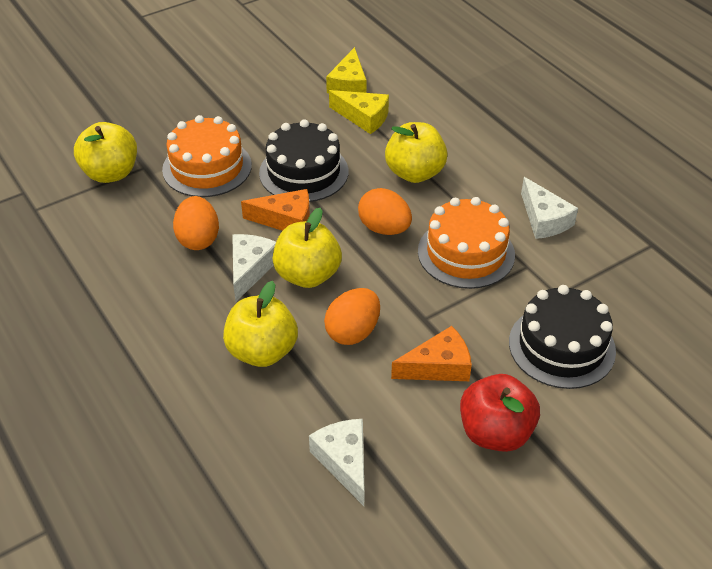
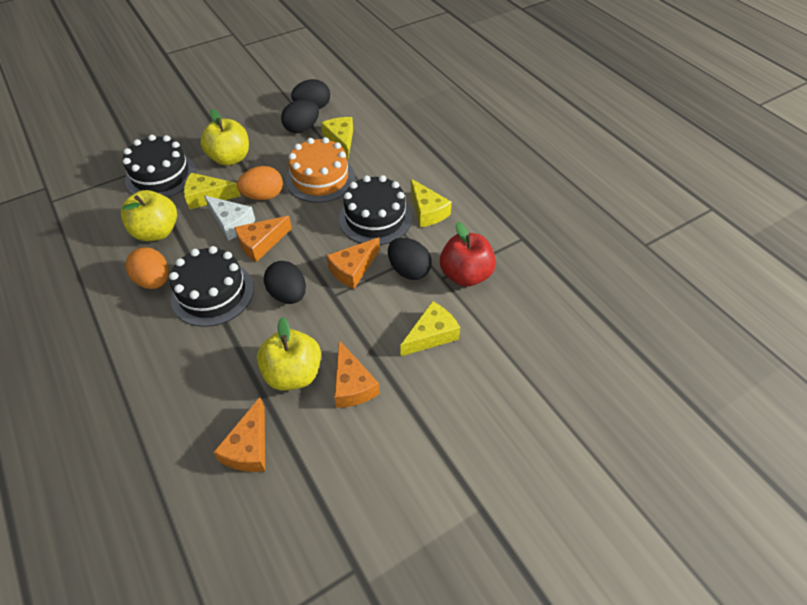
black cake: 2 -> 3
black egg: 0 -> 4
orange cake: 2 -> 1
orange cheese: 2 -> 4
orange egg: 3 -> 2
white cheese: 3 -> 1
yellow apple: 4 -> 3
yellow cheese: 2 -> 4

